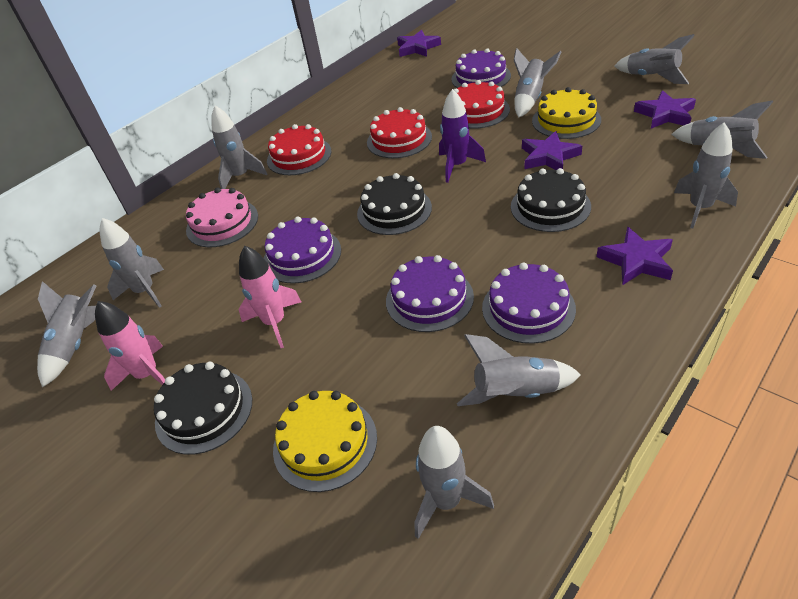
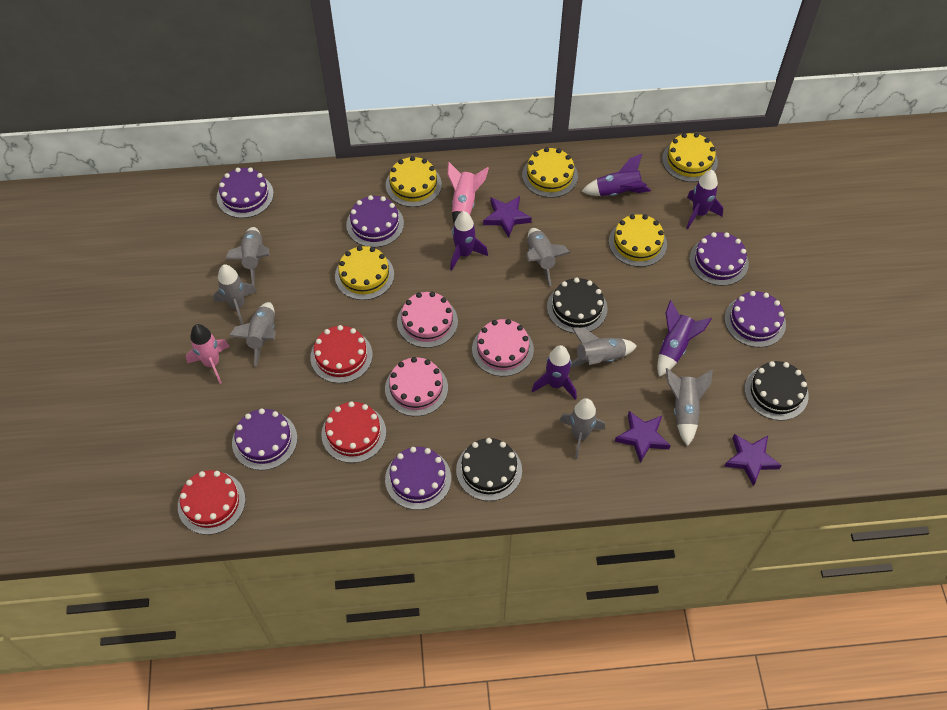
grey rocket: 9 -> 7
pink cake: 1 -> 3
purple cake: 4 -> 6
purple rocket: 1 -> 5
purple star: 4 -> 3
yellow cake: 2 -> 5

